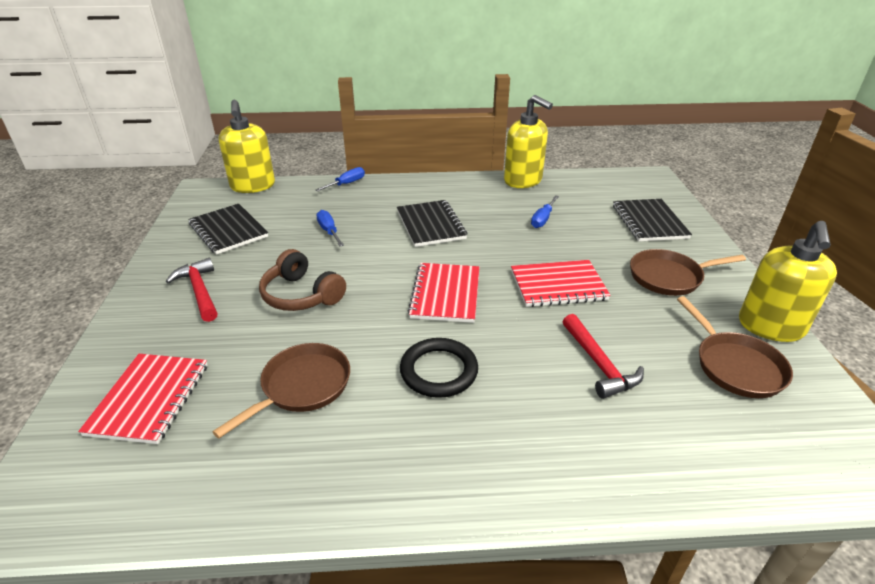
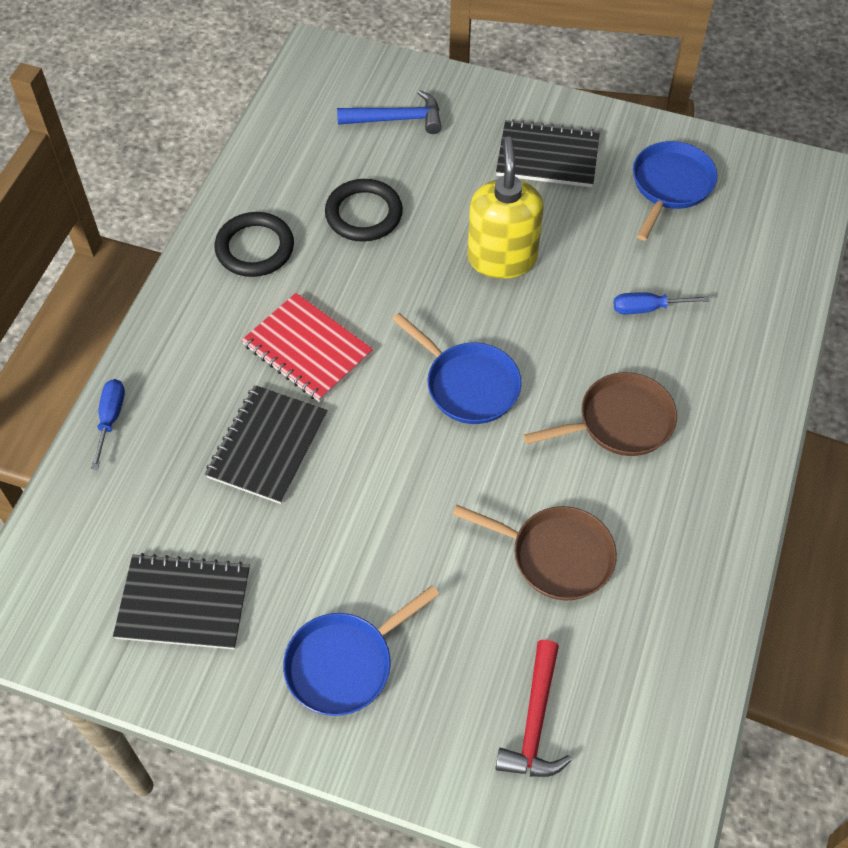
black ring: 1 -> 2
blue hammer: 0 -> 1
blue pan: 0 -> 3
blue screwdriver: 3 -> 2
brown headphones: 1 -> 0
brown pan: 3 -> 2
red hammer: 2 -> 1
red notebook: 3 -> 1
yellow soap dispenser: 3 -> 1

